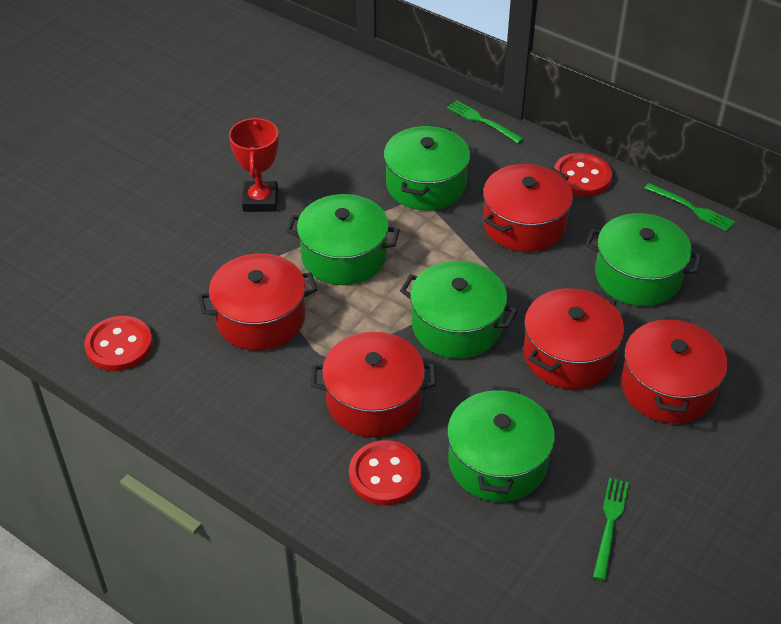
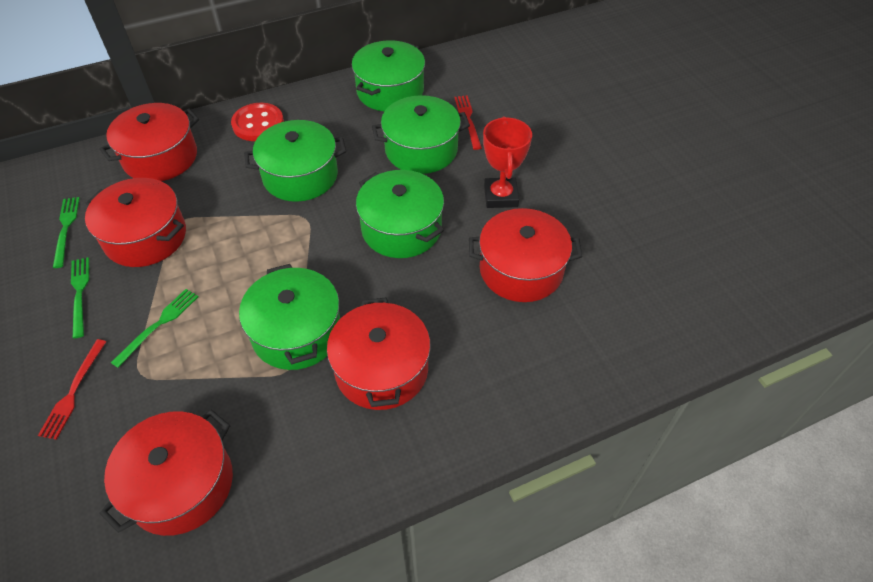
red button: 3 -> 1
red fork: 0 -> 2

